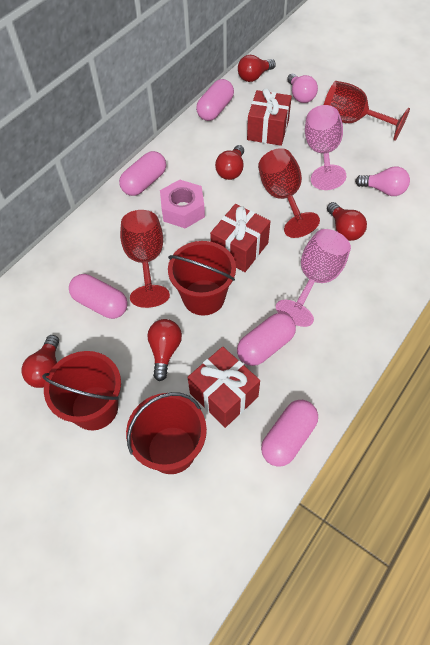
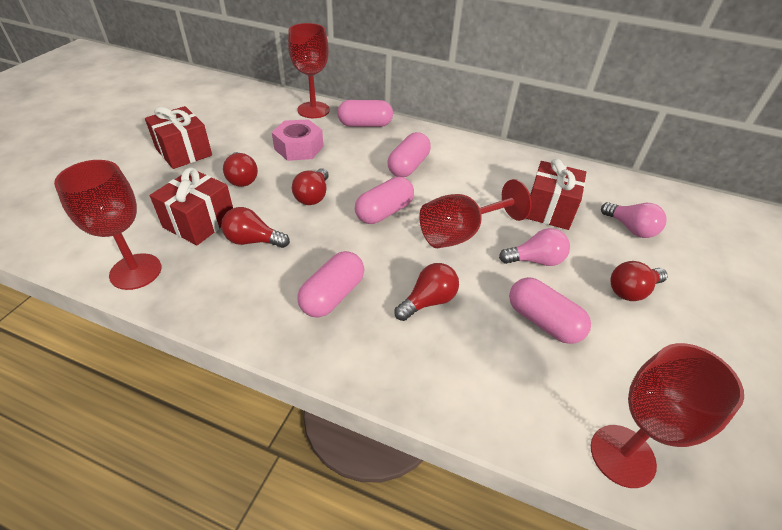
pink goblet: 2 -> 0
red bucket: 3 -> 0
red goblet: 3 -> 4

